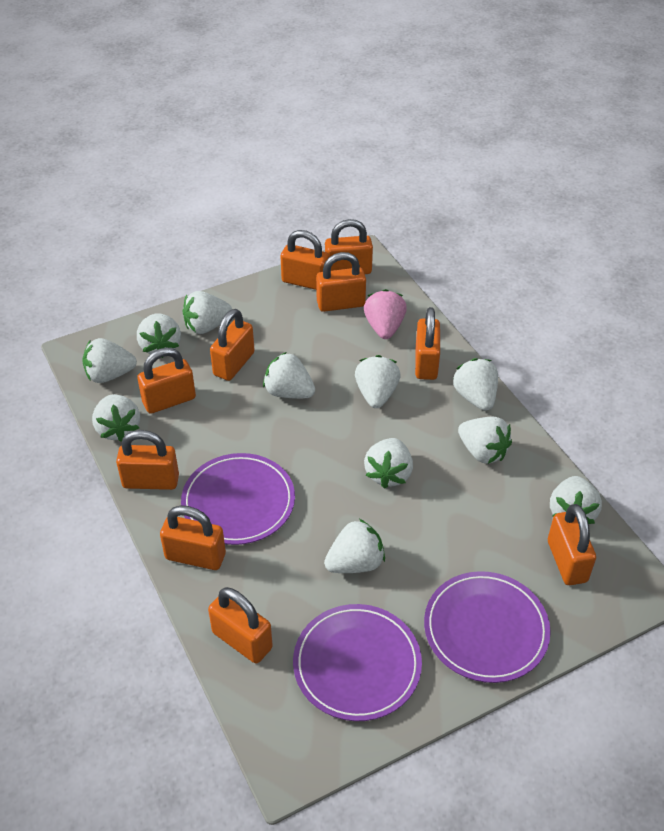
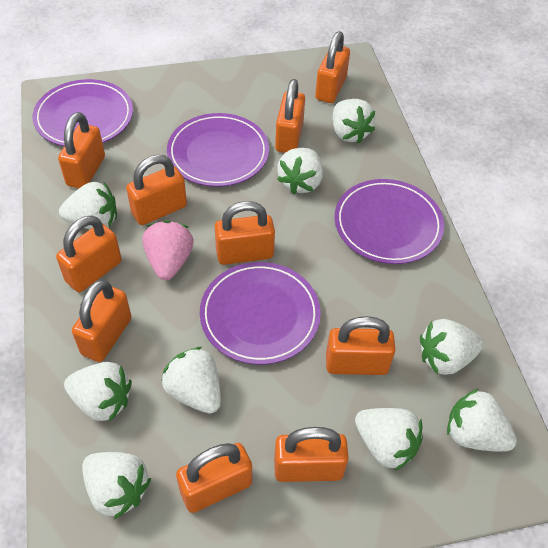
purple plate: 3 -> 4
white strawberry: 11 -> 9

